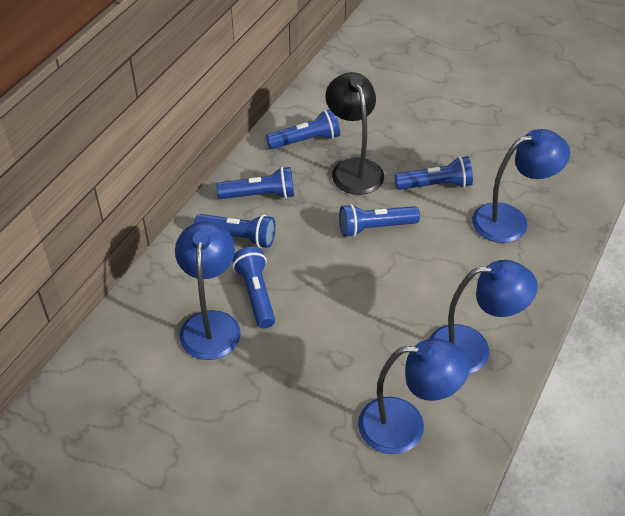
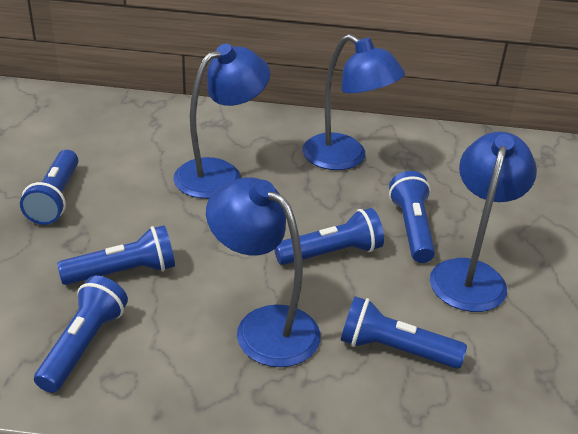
black lamp: 1 -> 0

